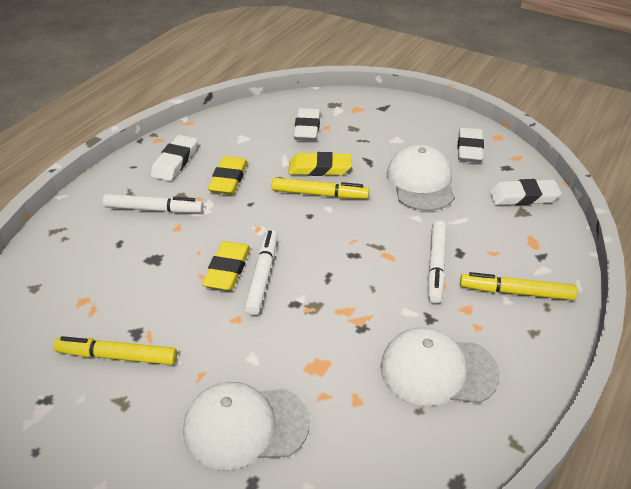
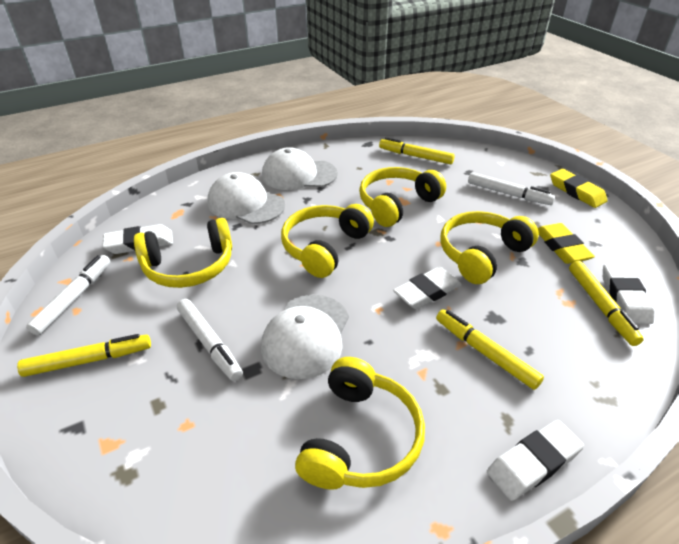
yellow eraser: 3 -> 2
yellow headphones: 0 -> 5
yellow marker: 3 -> 4

